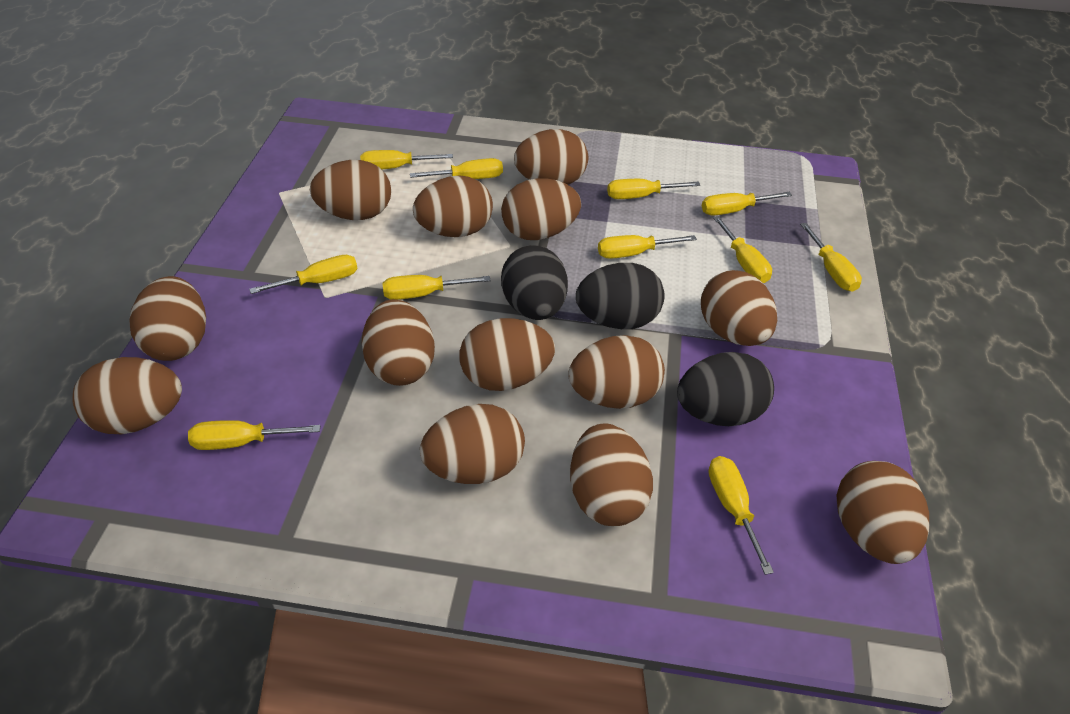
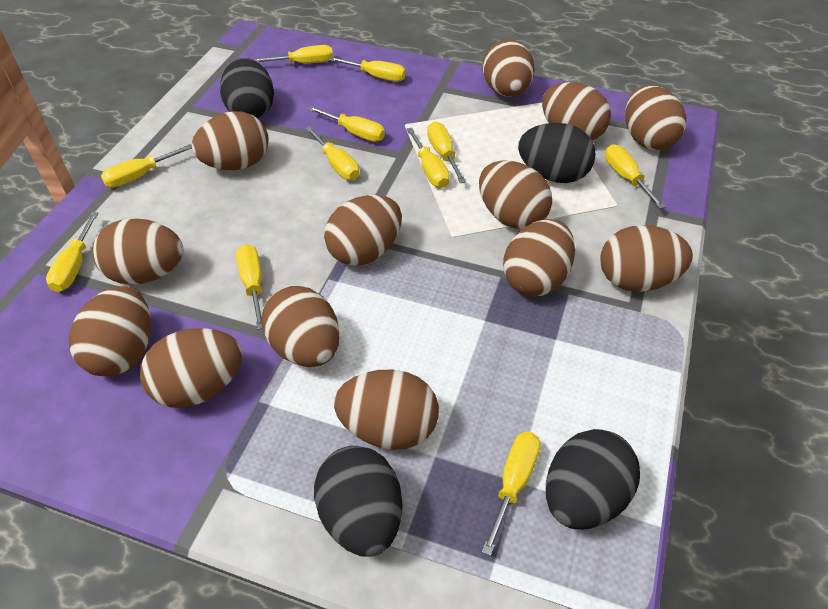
black egg: 3 -> 4

